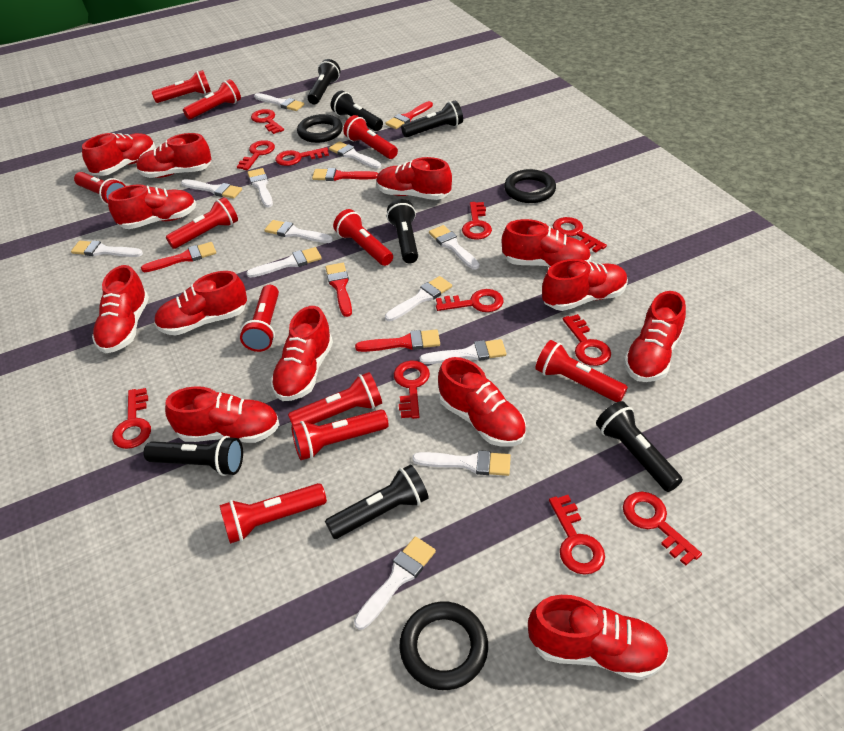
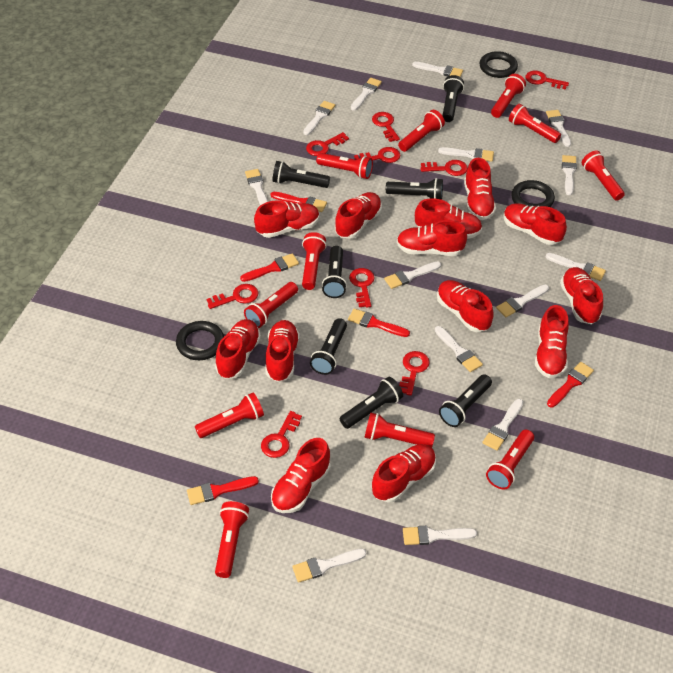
red key: 11 -> 9
white brush: 12 -> 14

